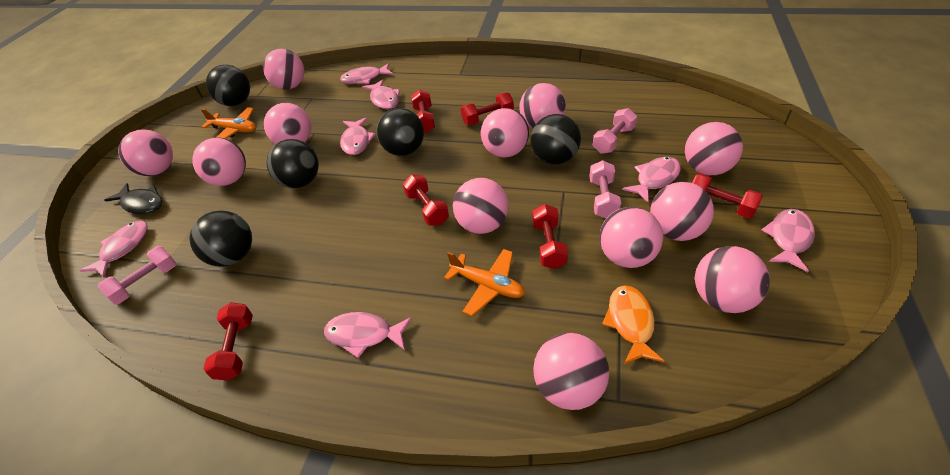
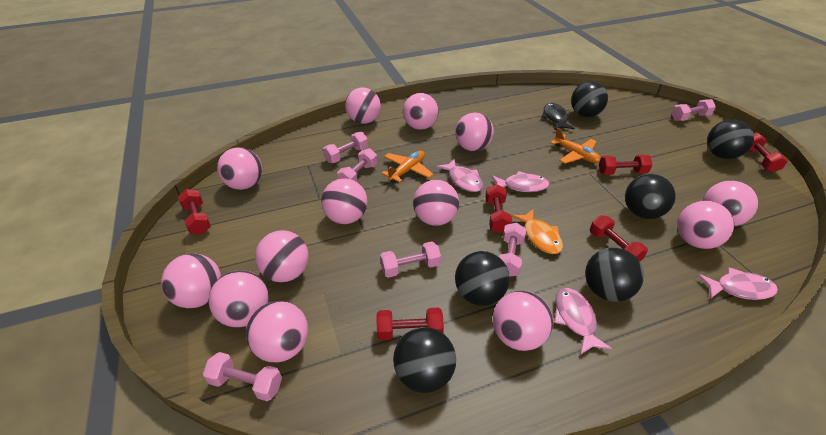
black ball: 5 -> 6
pink ball: 12 -> 13
pink dumbbell: 3 -> 6
pink fish: 7 -> 4

